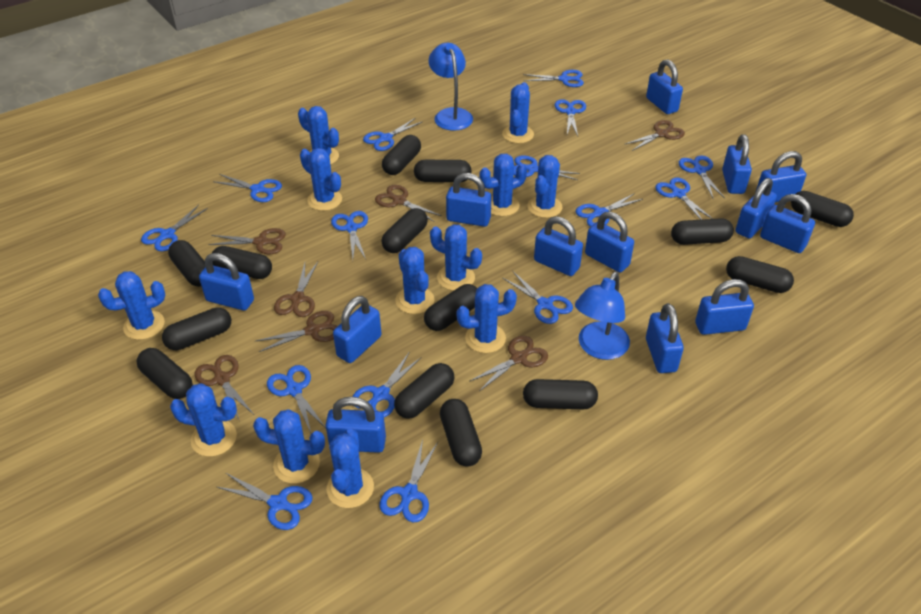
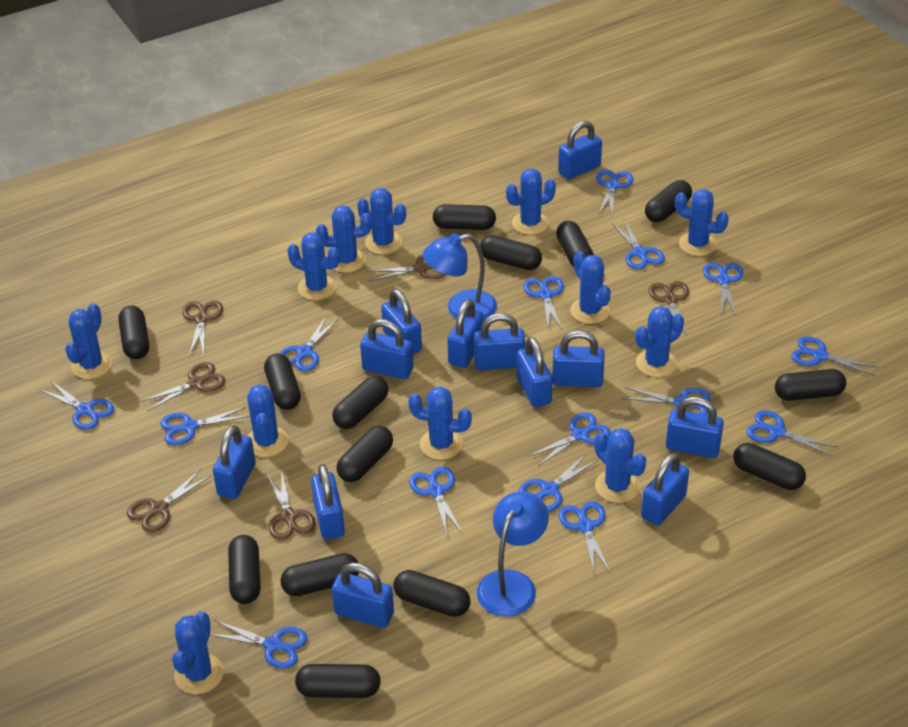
blue padlock: 13 -> 12
brown scissors: 7 -> 6

